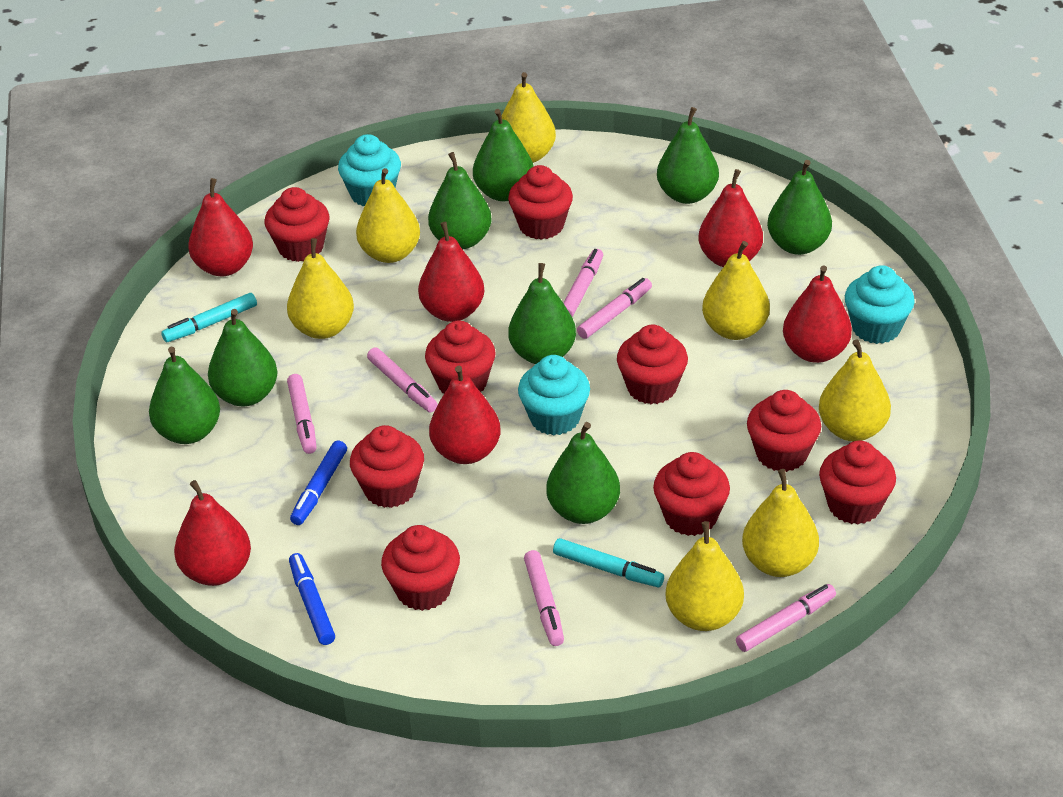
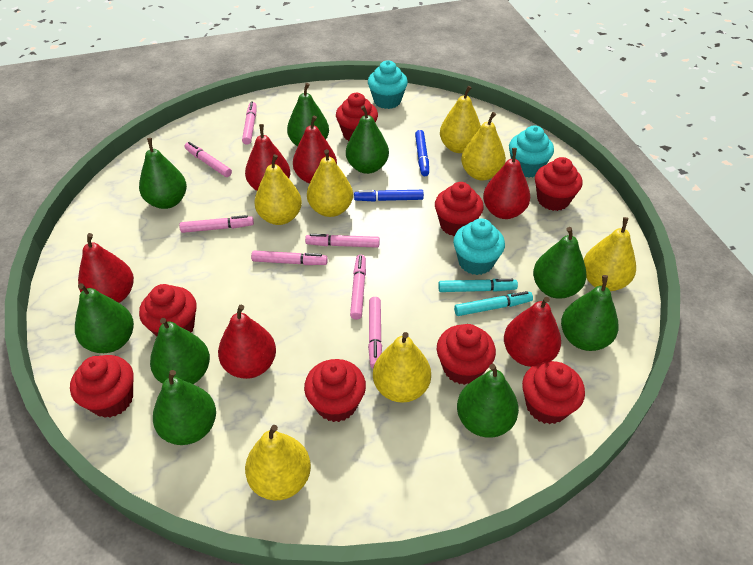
green pear: 8 -> 9
pink marker: 6 -> 7
red cupcake: 9 -> 8

